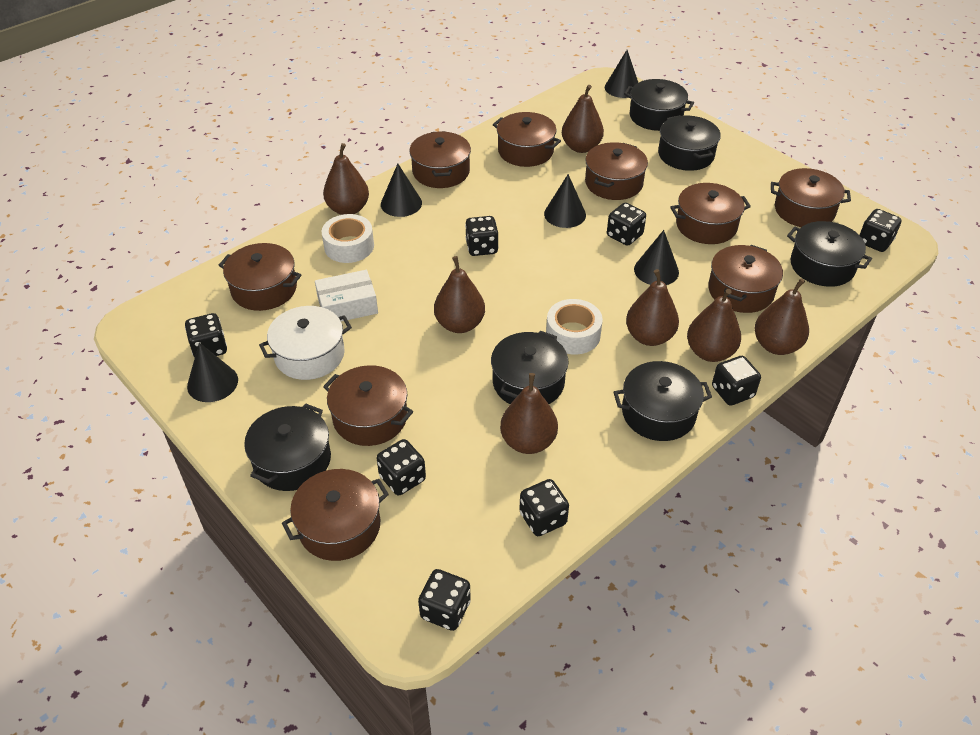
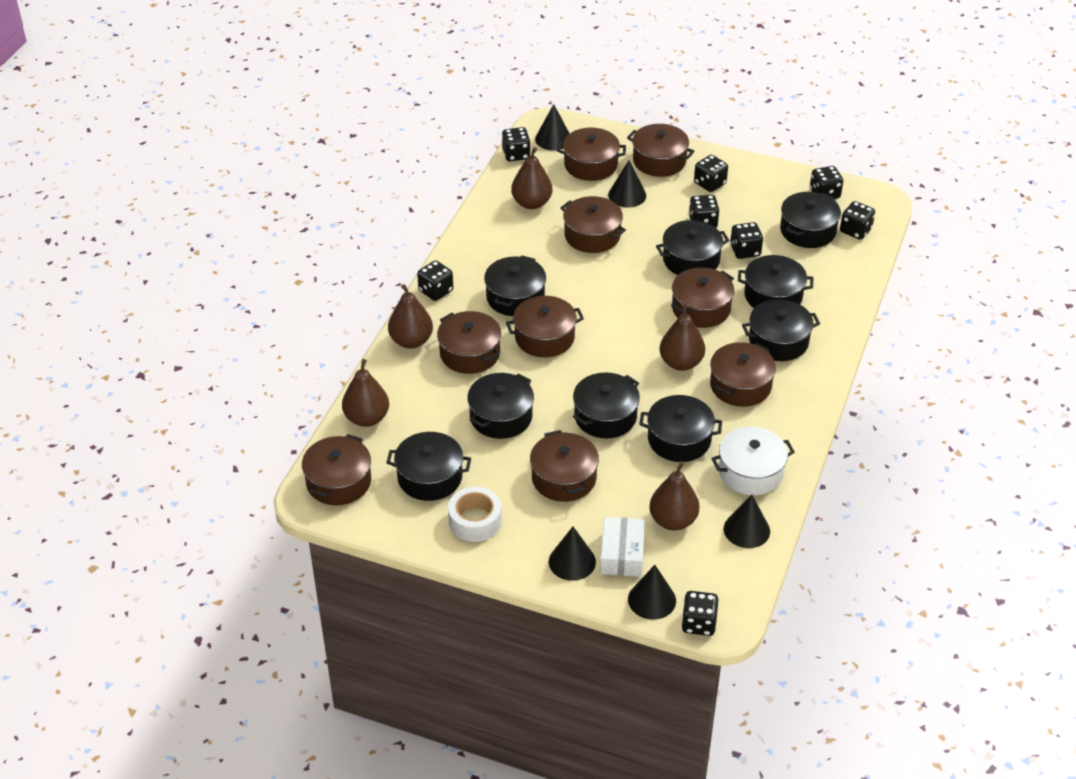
black pot: 6 -> 9
brown pear: 7 -> 5
white tape: 2 -> 1

